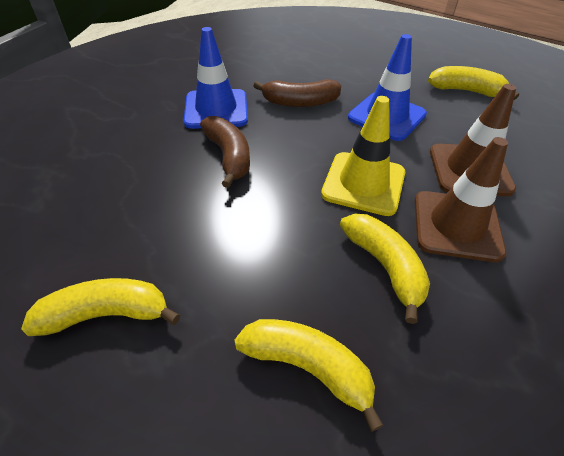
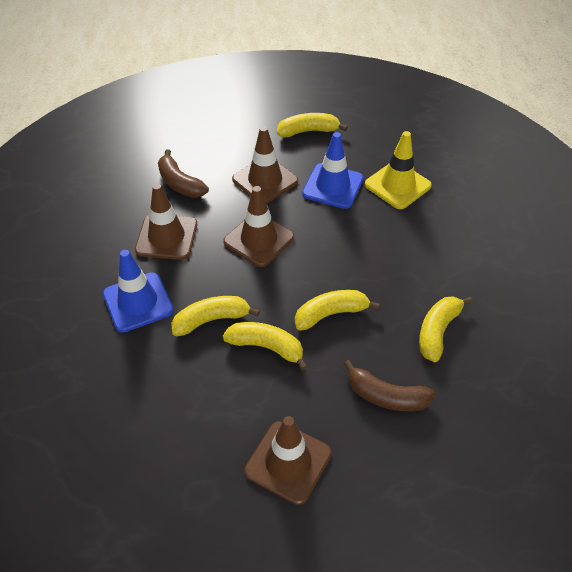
brown traffic cone: 2 -> 4
yellow banana: 4 -> 5

